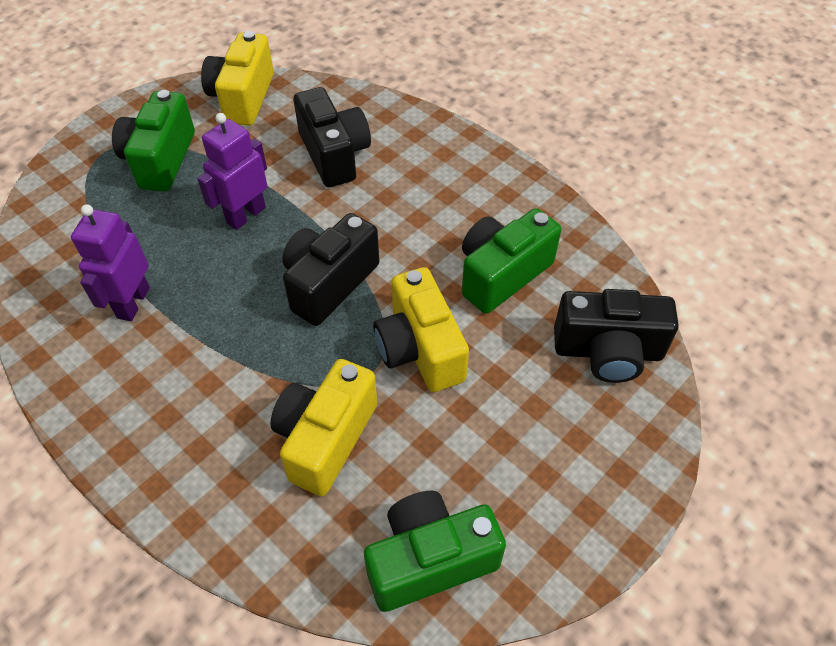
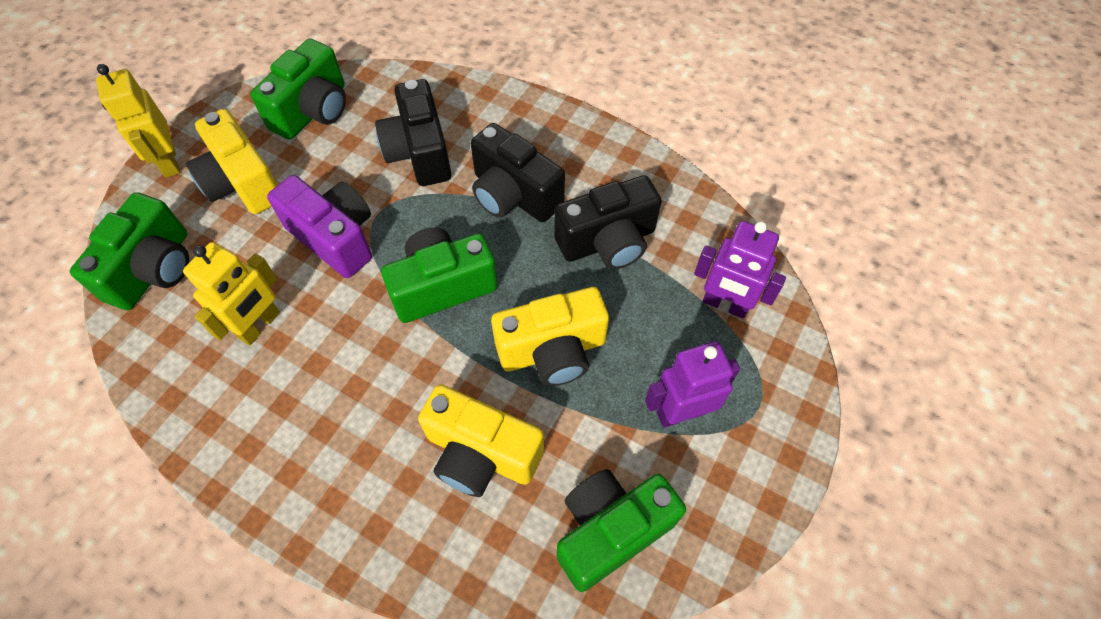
green camera: 3 -> 4
purple camera: 0 -> 1
yellow robot: 0 -> 2

